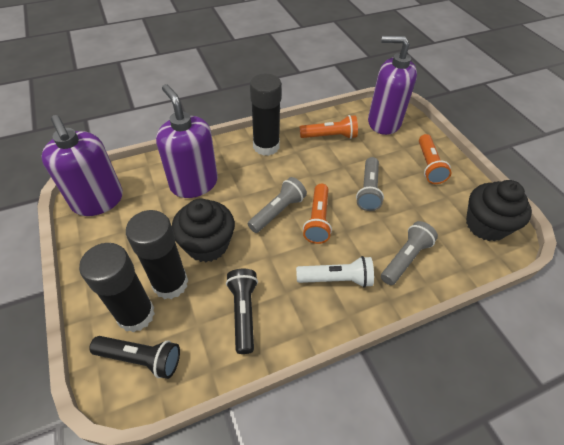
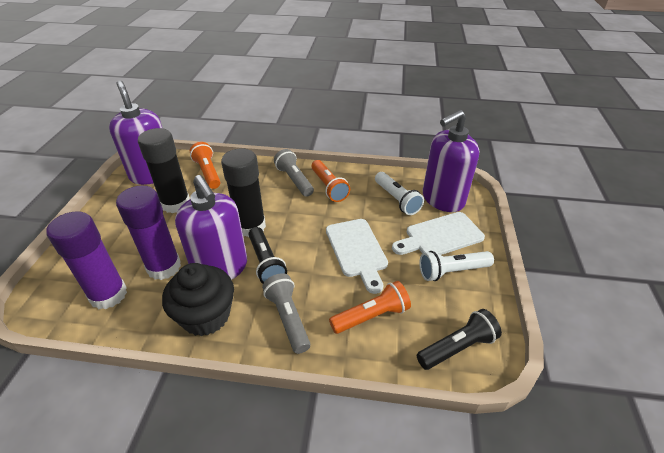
black cupcake: 2 -> 1
black glue stick: 3 -> 2
grey flashlight: 3 -> 2
purple glue stick: 0 -> 2
white cutting board: 0 -> 2
white flashlight: 1 -> 2

